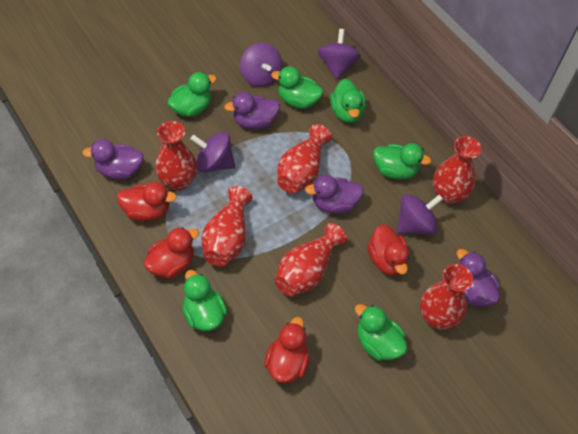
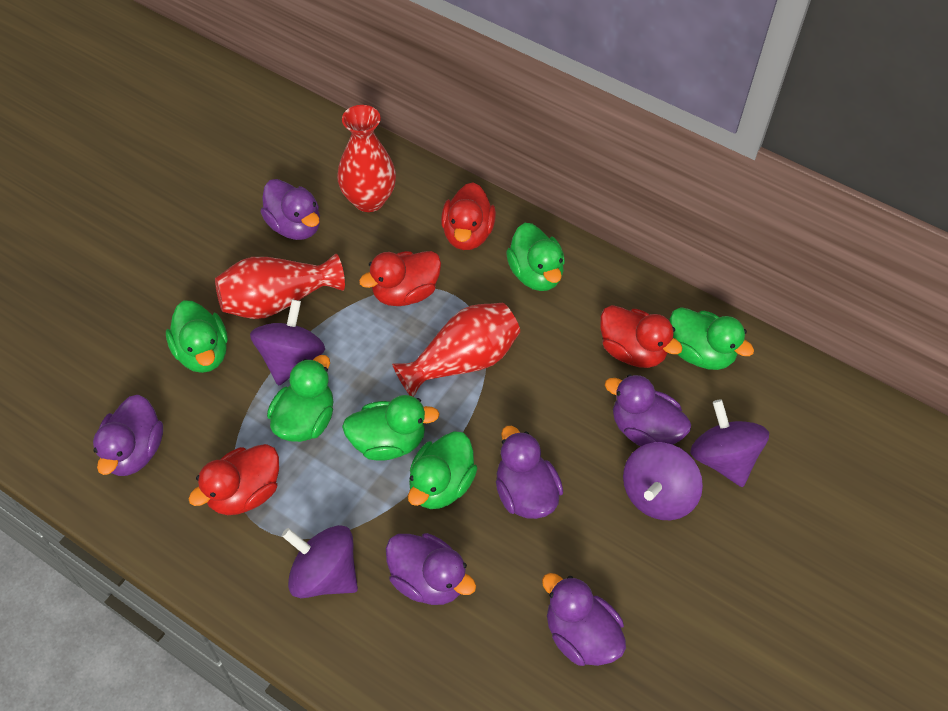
purple duck: 4 -> 6
red vase: 6 -> 3

